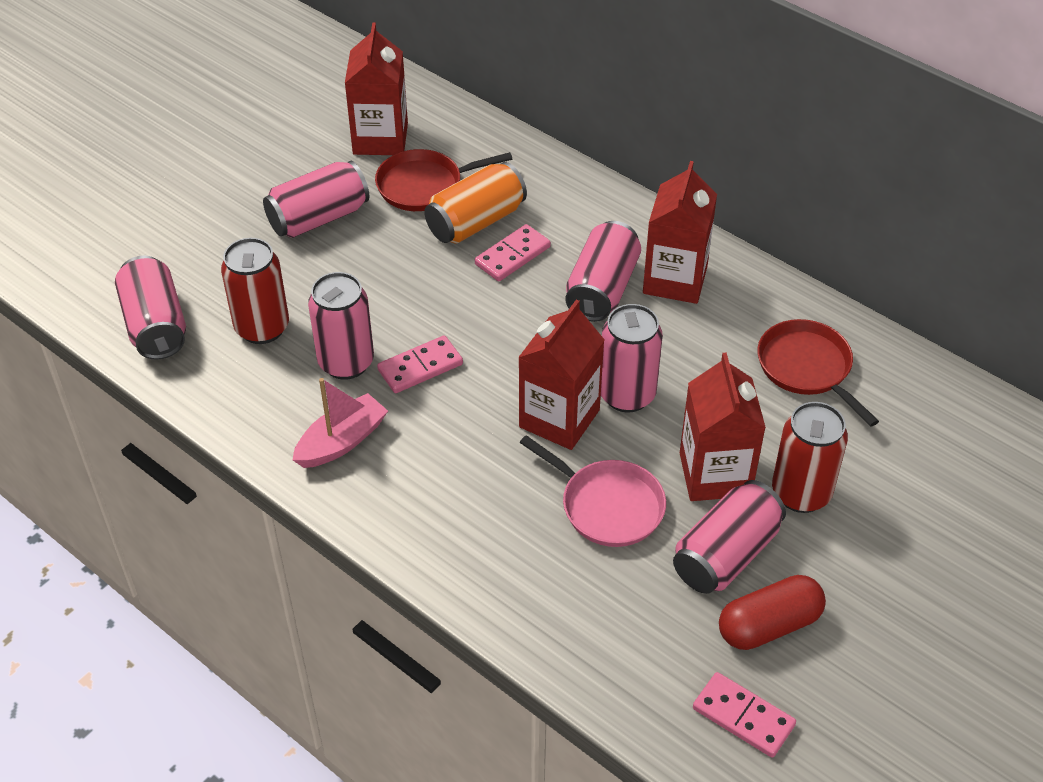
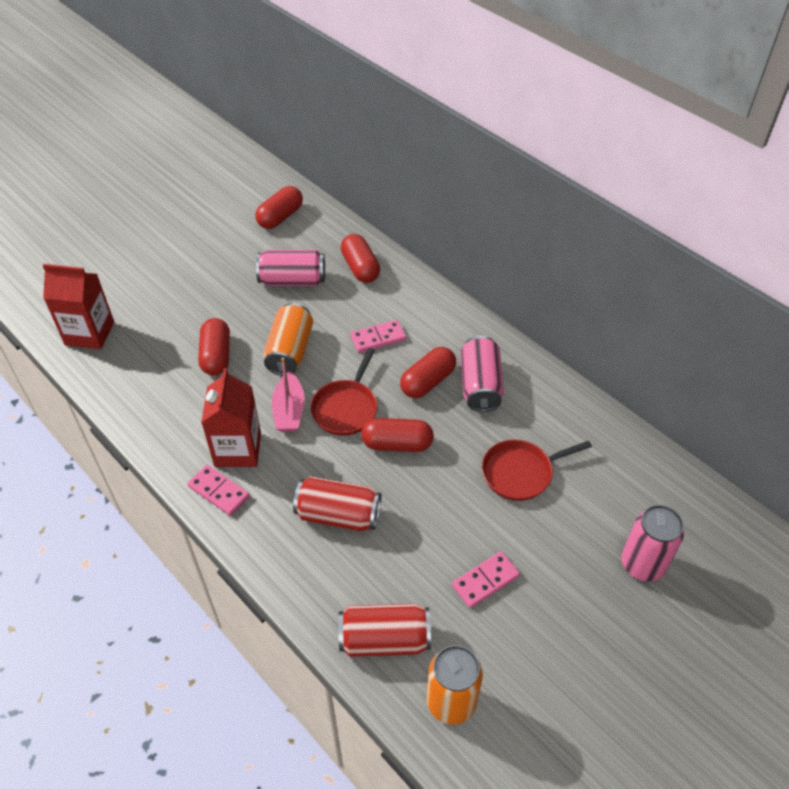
orange can: 1 -> 2
pink can: 6 -> 3
pink pan: 1 -> 0
red capsule: 1 -> 5
red carton: 4 -> 2

